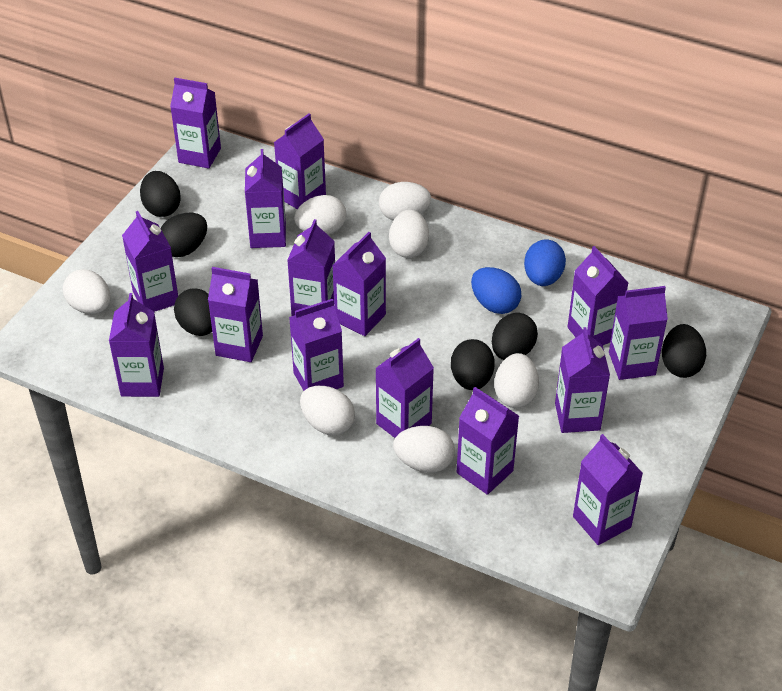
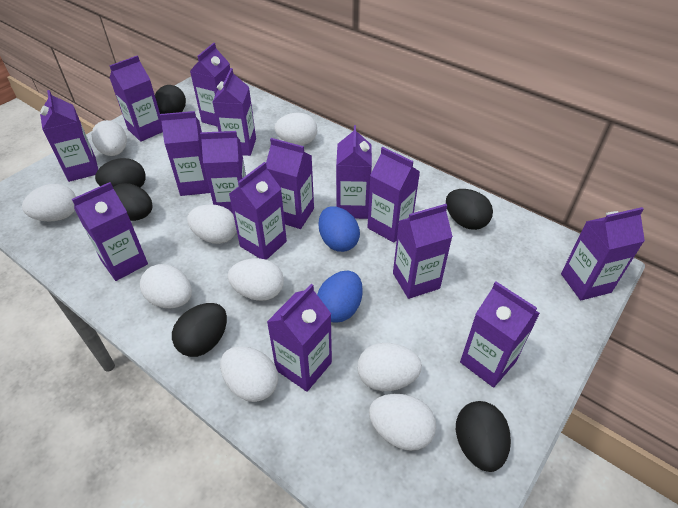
white egg: 7 -> 9

